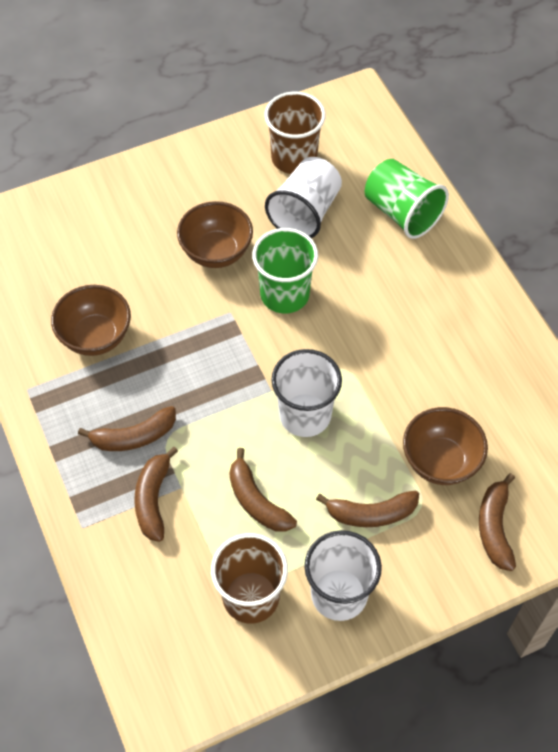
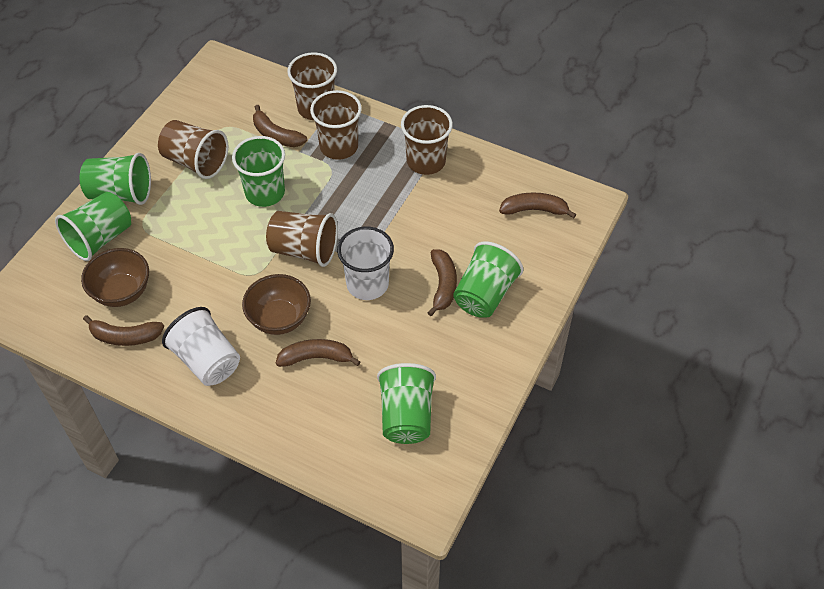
brown bowl: 3 -> 2
brown cup: 2 -> 5
green cup: 2 -> 5
white cup: 3 -> 2

